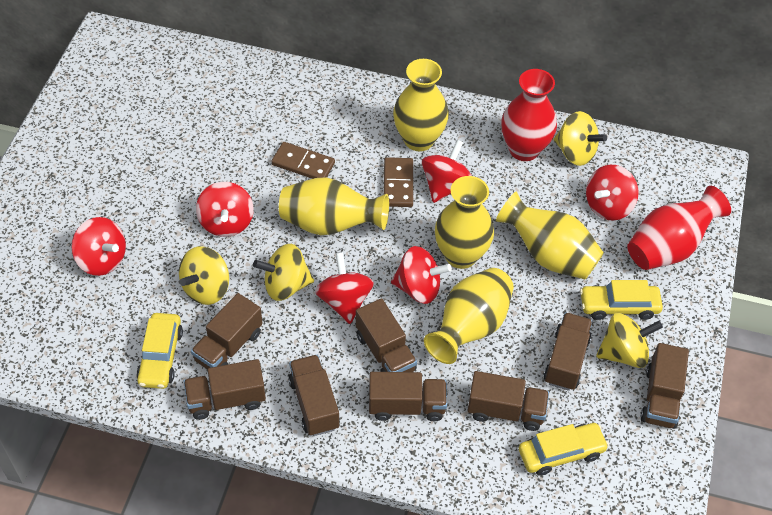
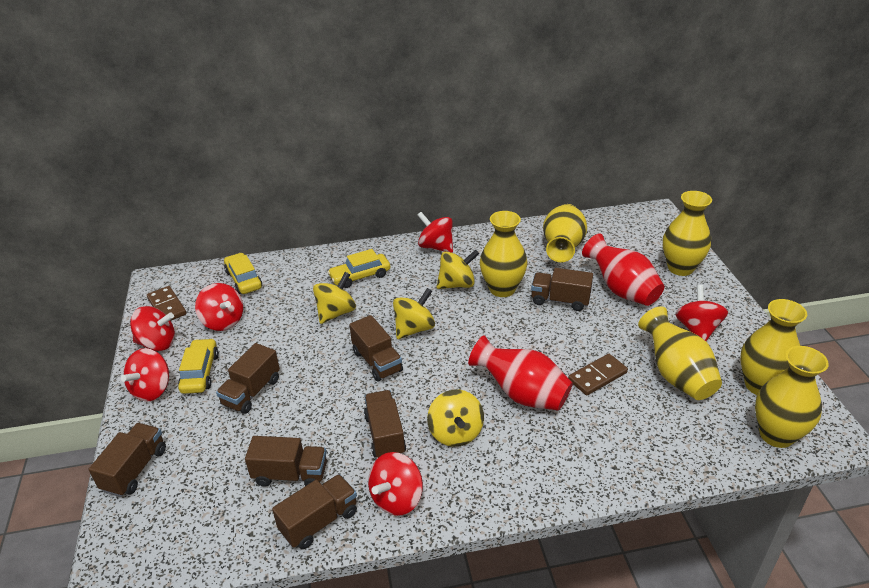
brown truck: 8 -> 7
yellow vase: 5 -> 6

